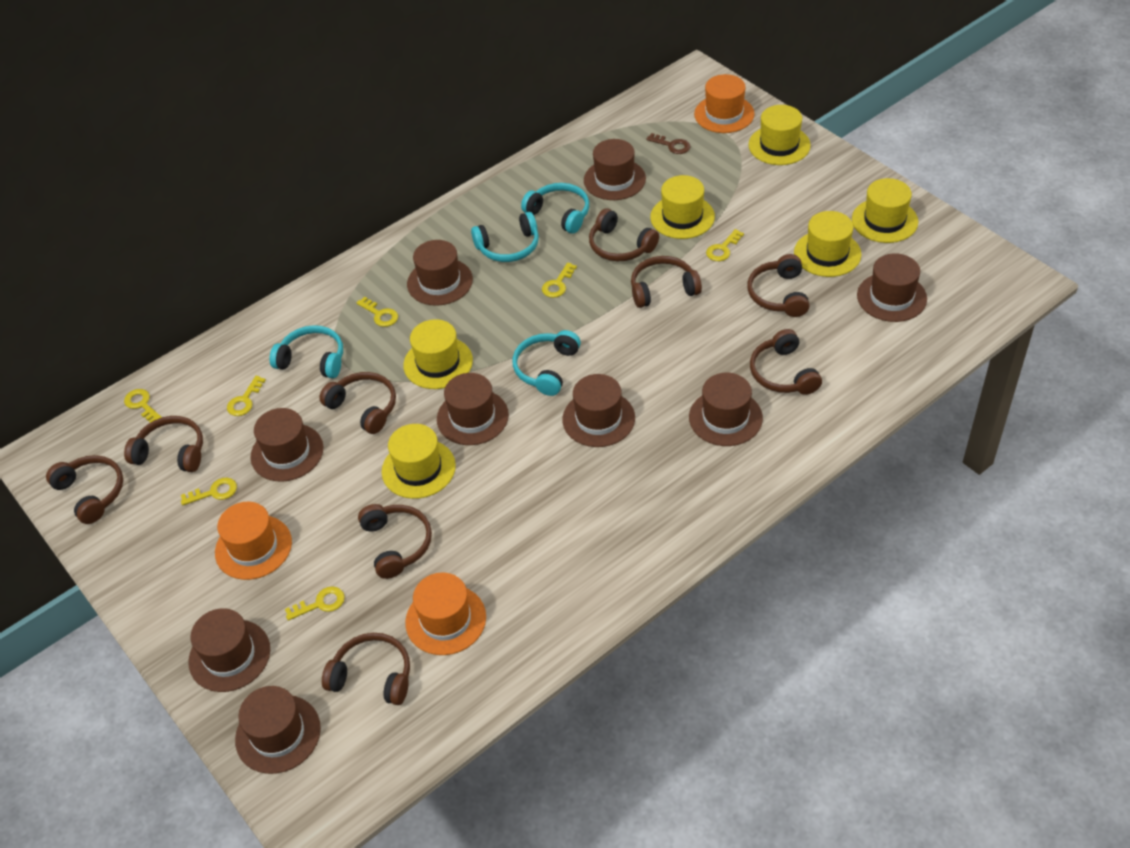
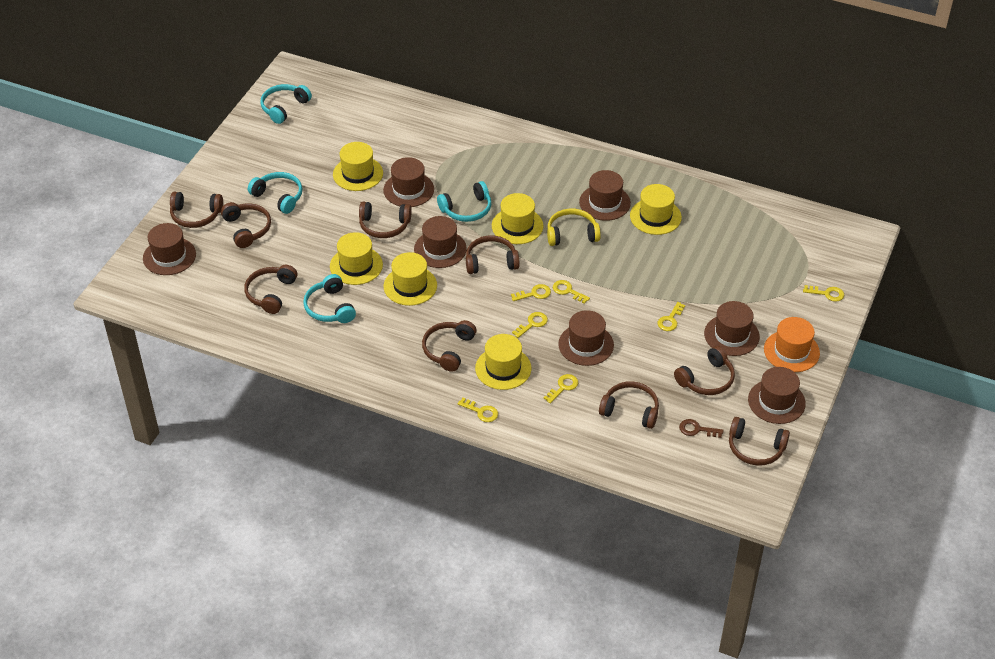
brown hat: 9 -> 7
orange hat: 3 -> 1
yellow headphones: 0 -> 1

